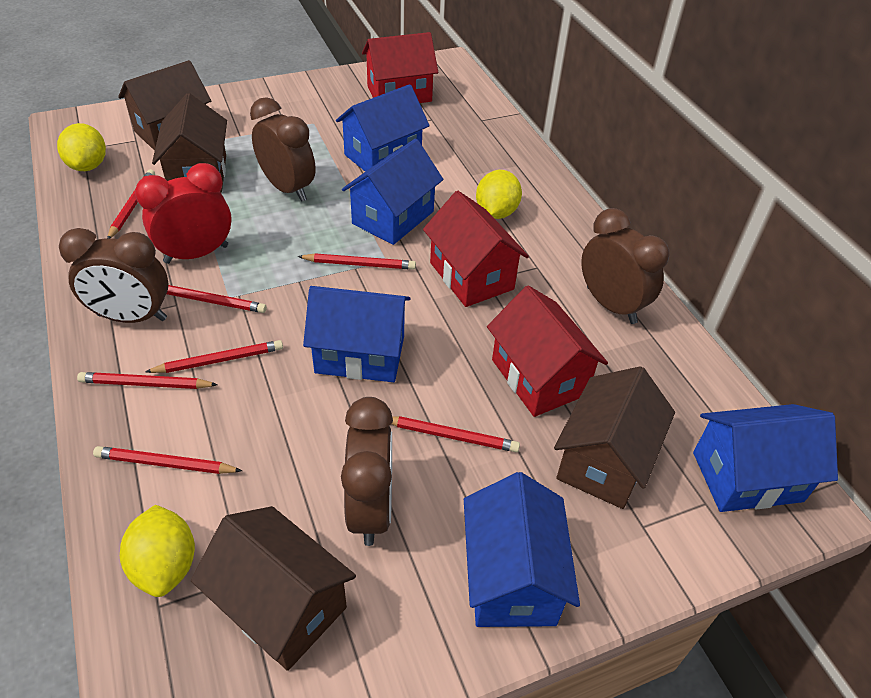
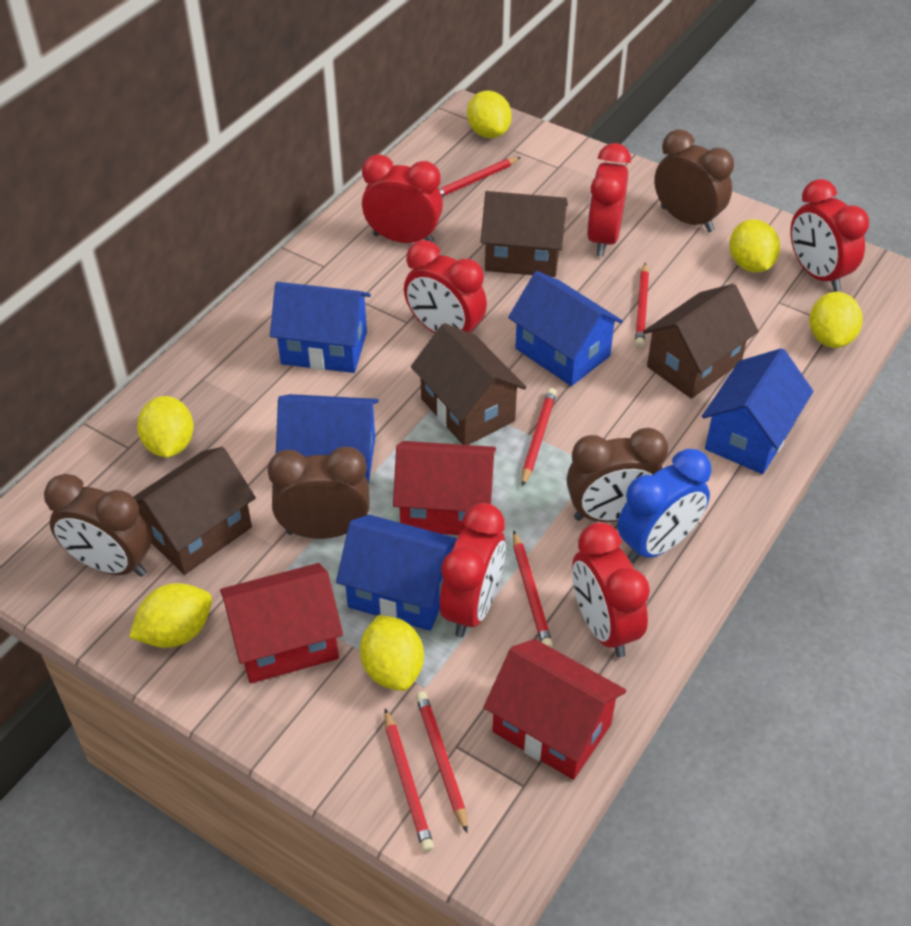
blue clock: 0 -> 1
red clock: 1 -> 6
red pencil: 7 -> 6
yellow lemon: 3 -> 6

